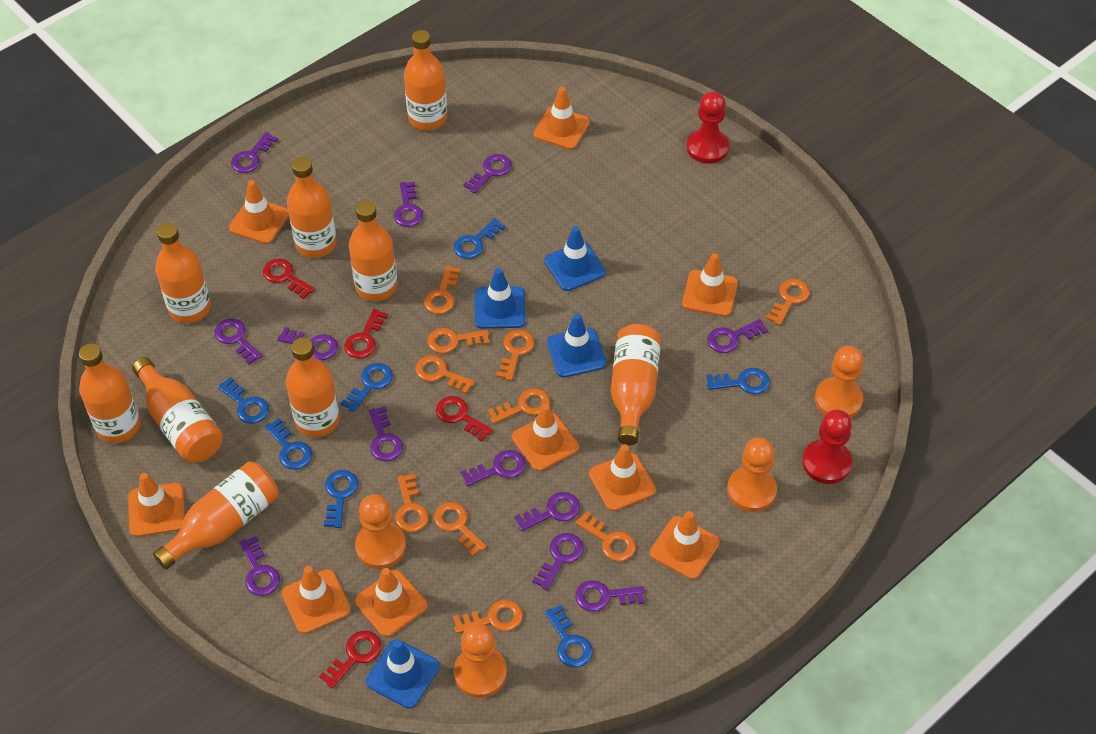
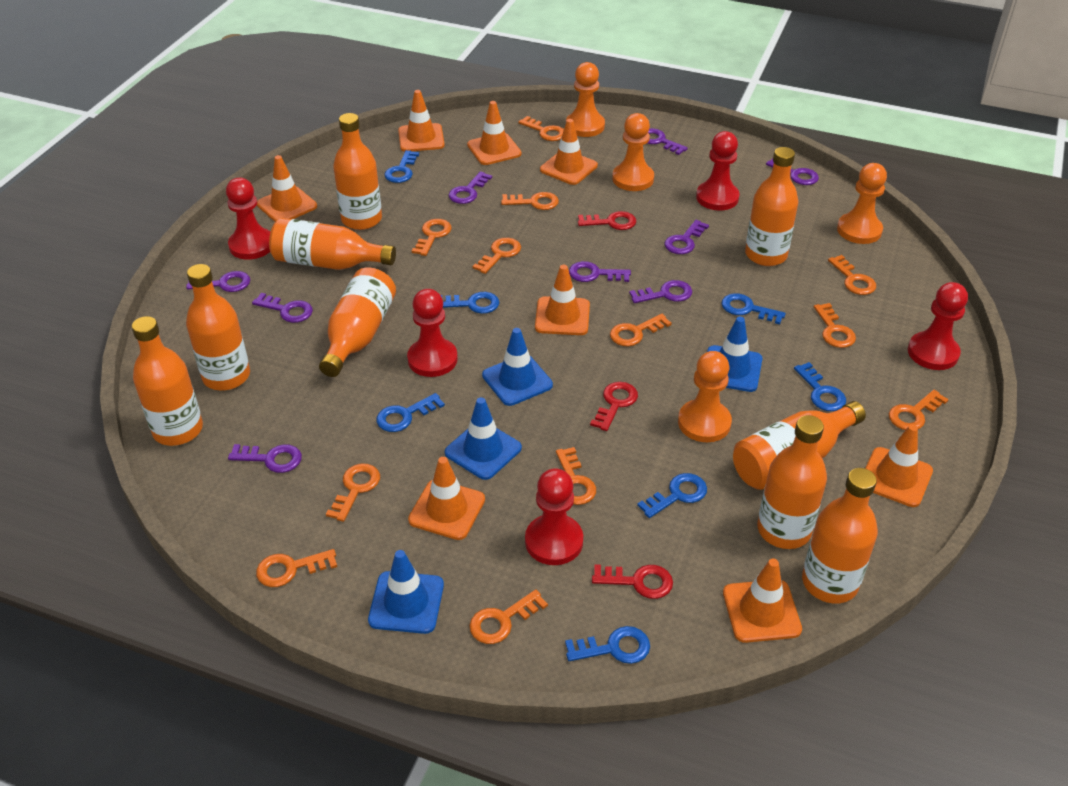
orange key: 10 -> 12
orange traffic cone: 9 -> 8
purple key: 12 -> 9
red key: 4 -> 3
red pawn: 2 -> 5

